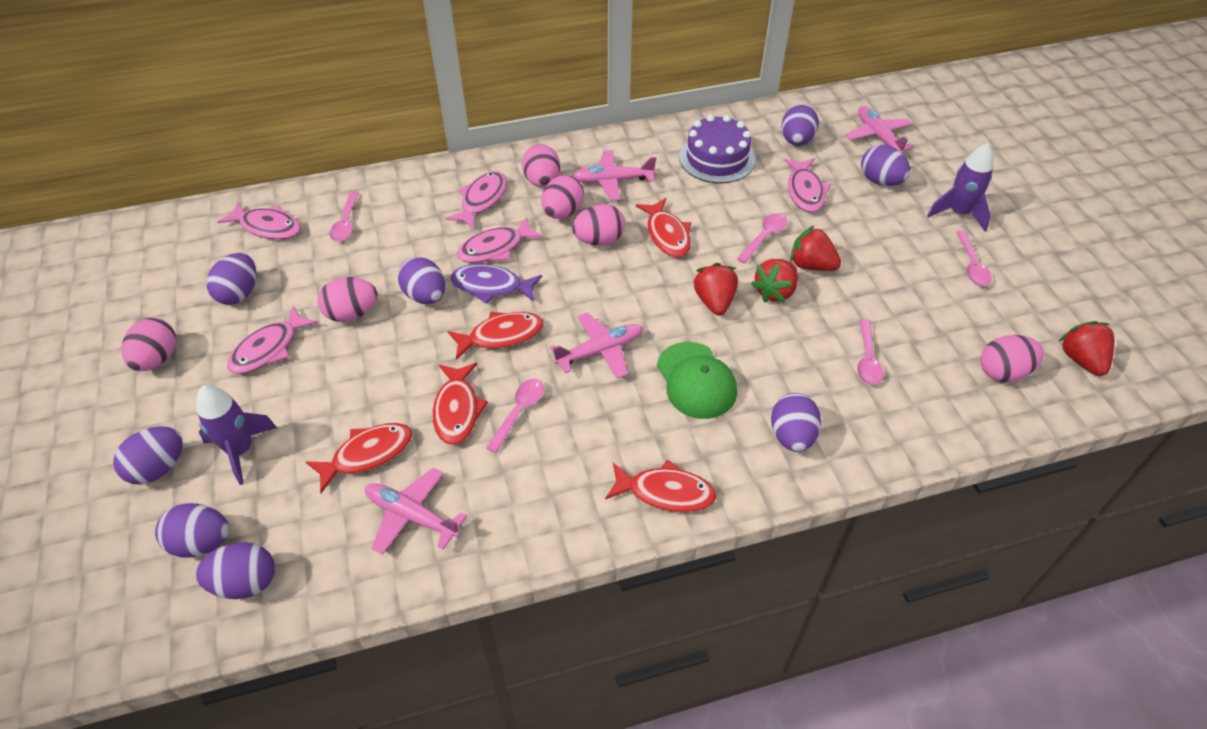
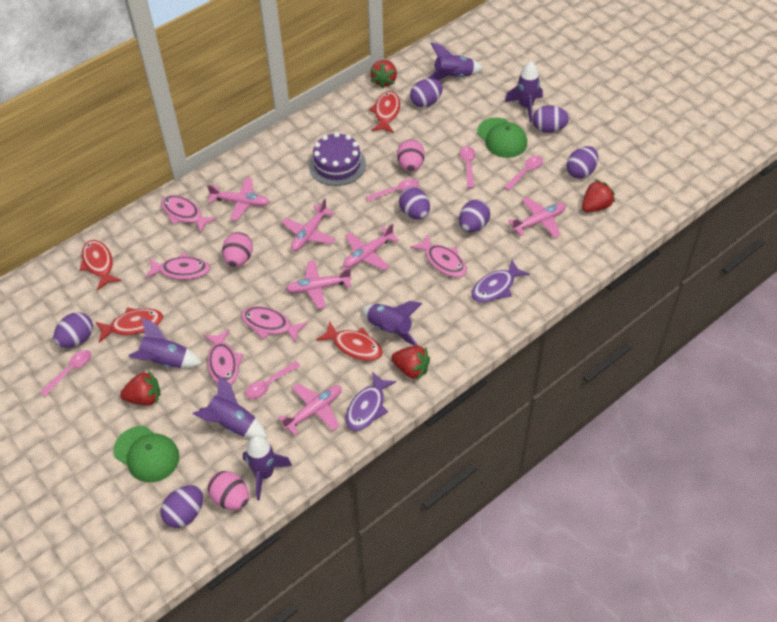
green cap: 1 -> 2
pink egg: 6 -> 3
pink plane: 4 -> 6
purple egg: 8 -> 7
purple fish: 1 -> 2
purple rocket: 2 -> 6
red fish: 5 -> 4

